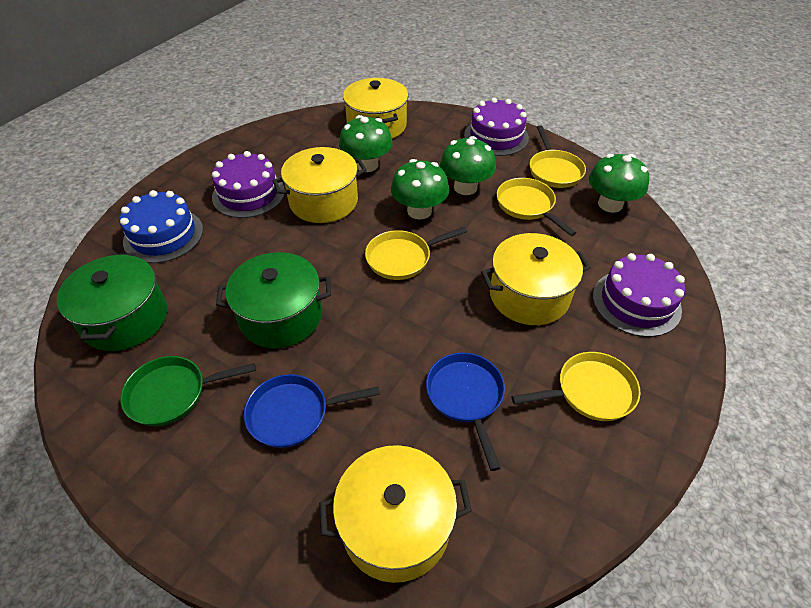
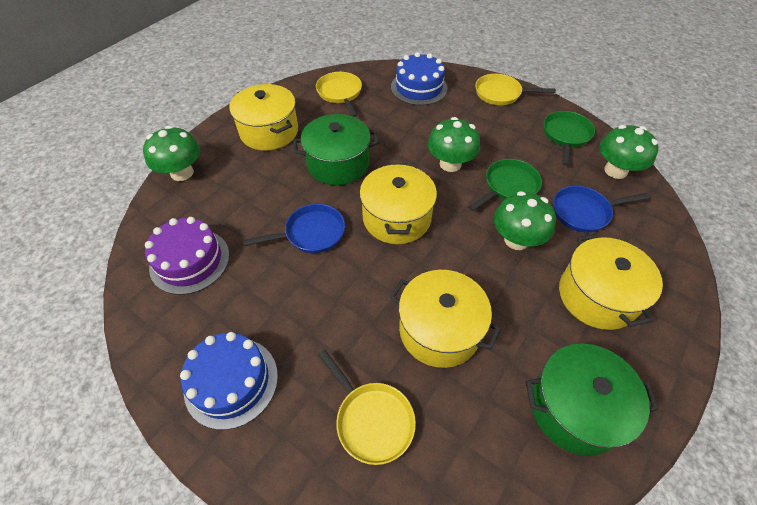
blue cake: 1 -> 2
green pan: 1 -> 2
purple cake: 3 -> 1
yellow pan: 4 -> 3

